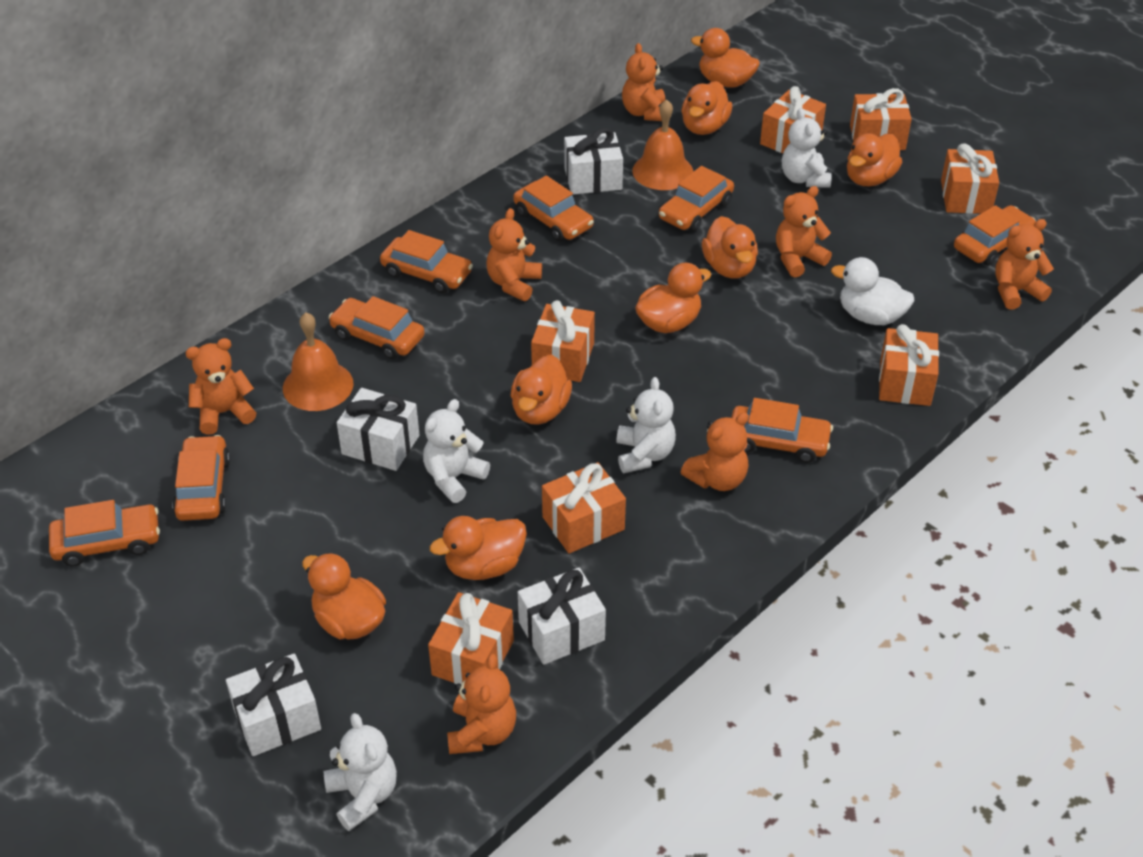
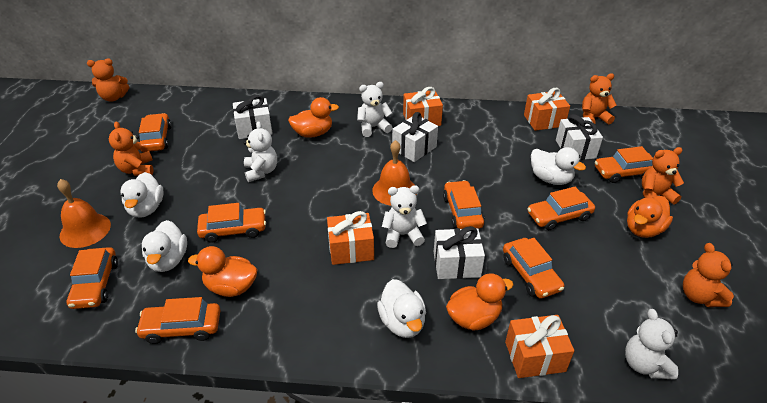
orange duck: 8 -> 4
orange gift: 7 -> 4
orange teddy bear: 7 -> 5
white duck: 1 -> 4

